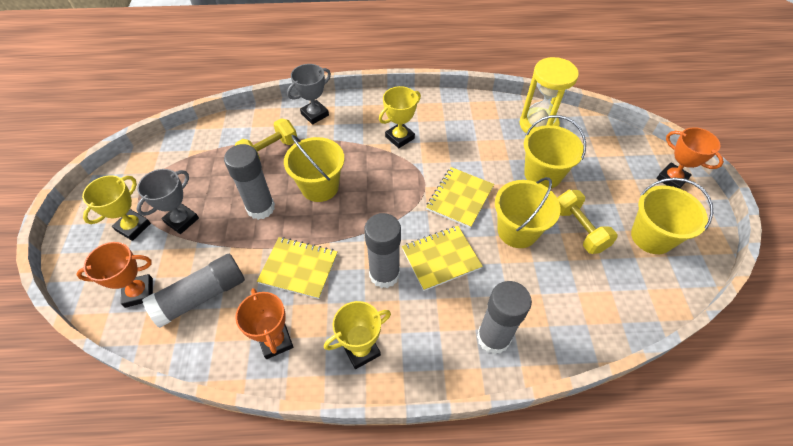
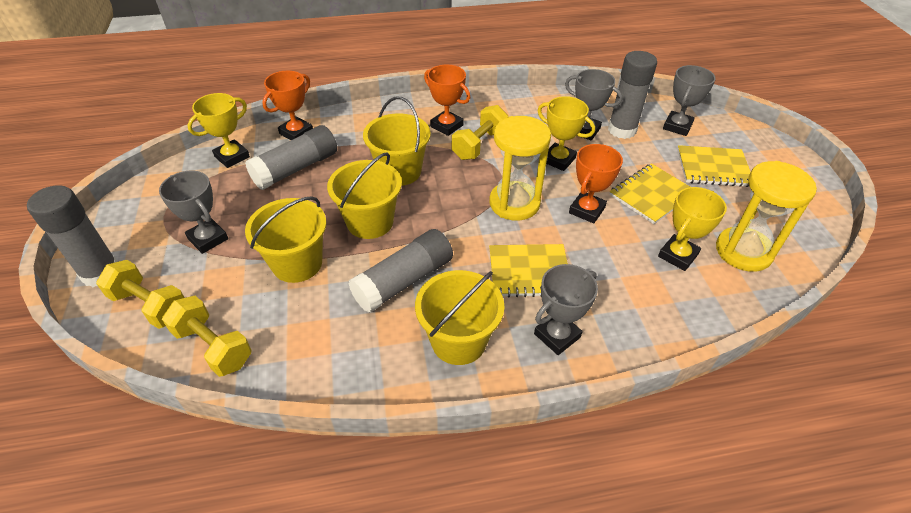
grey trophy: 2 -> 4
yellow dumbbell: 2 -> 3
yellow hourglass: 1 -> 2

